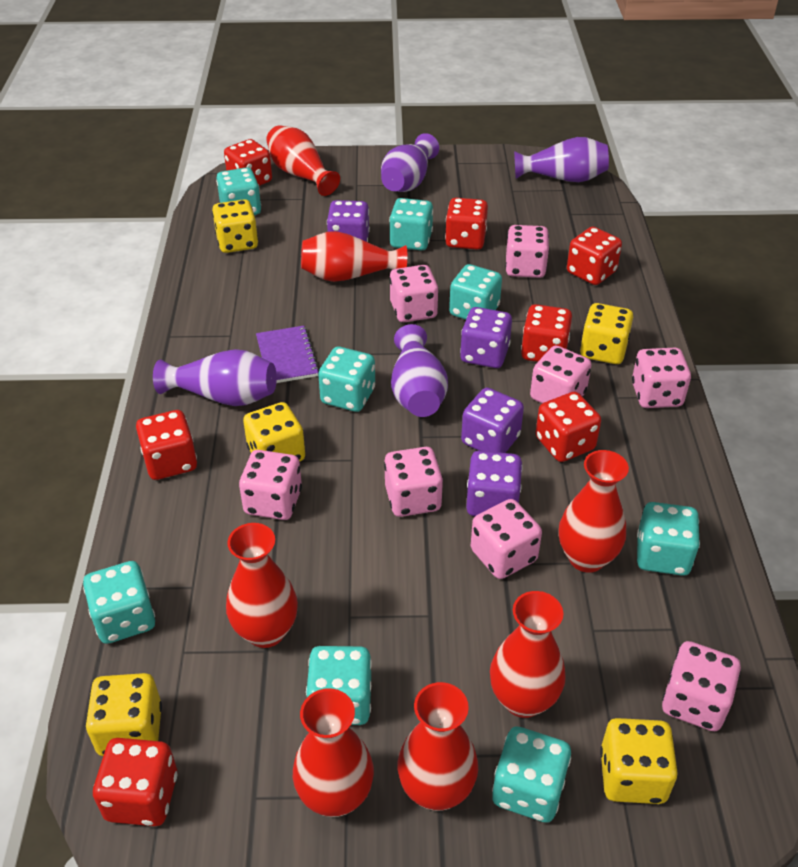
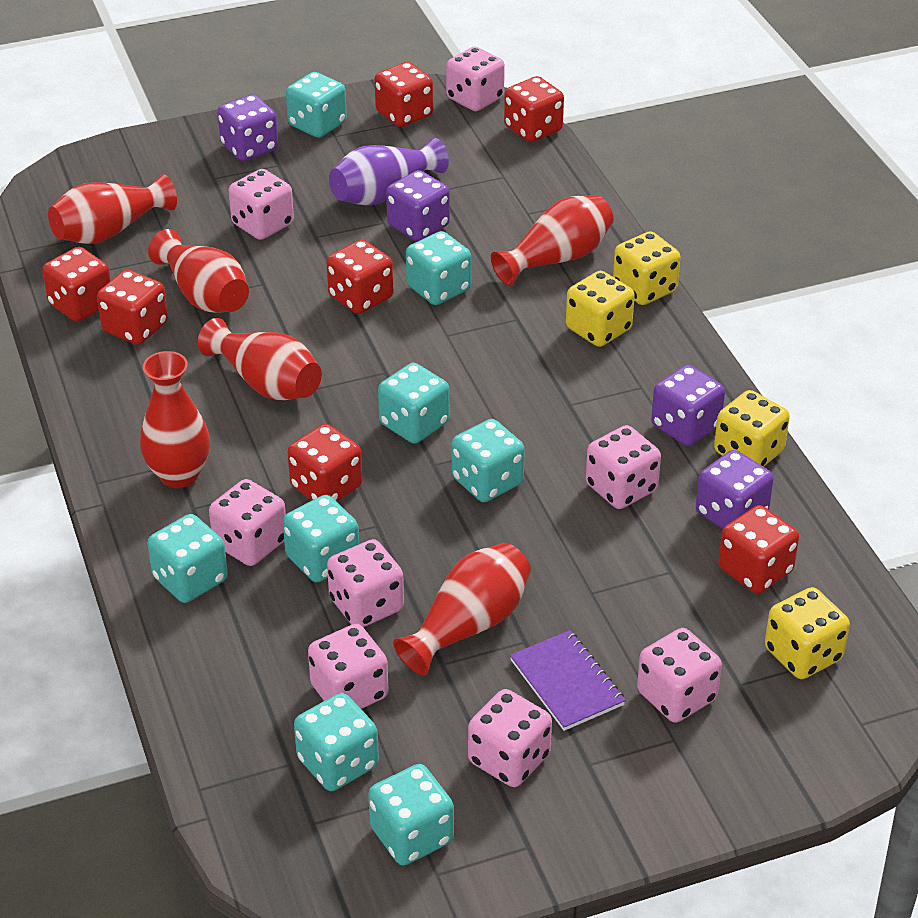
purple vase: 4 -> 1
red vase: 7 -> 6
yellow dice: 5 -> 4

